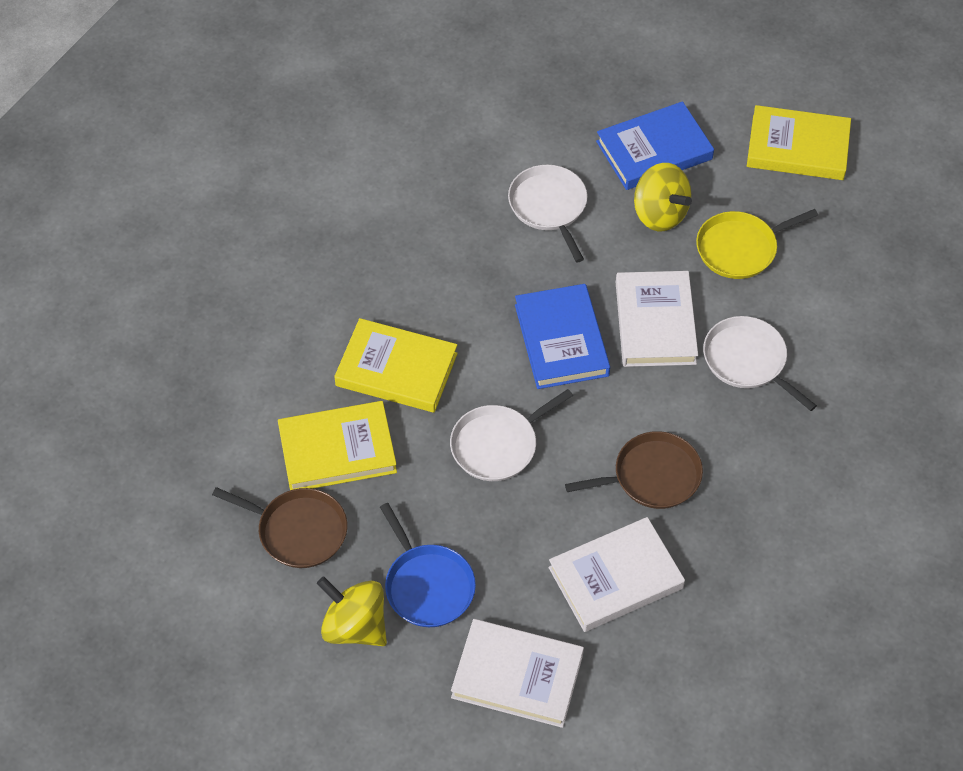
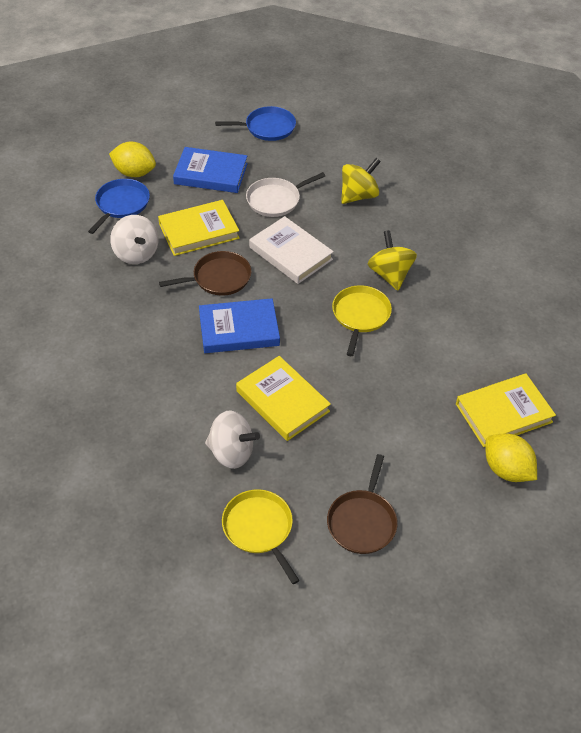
blue pan: 1 -> 2
white book: 3 -> 1
white pan: 3 -> 1
white spinning top: 0 -> 2
yellow lemon: 0 -> 2
yellow pan: 1 -> 2

